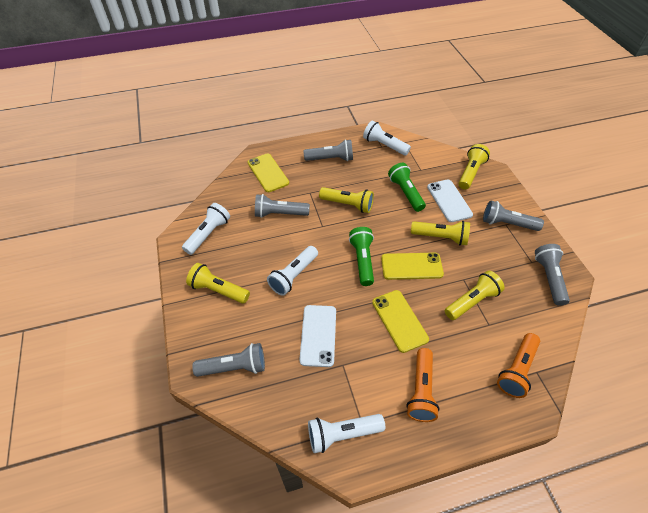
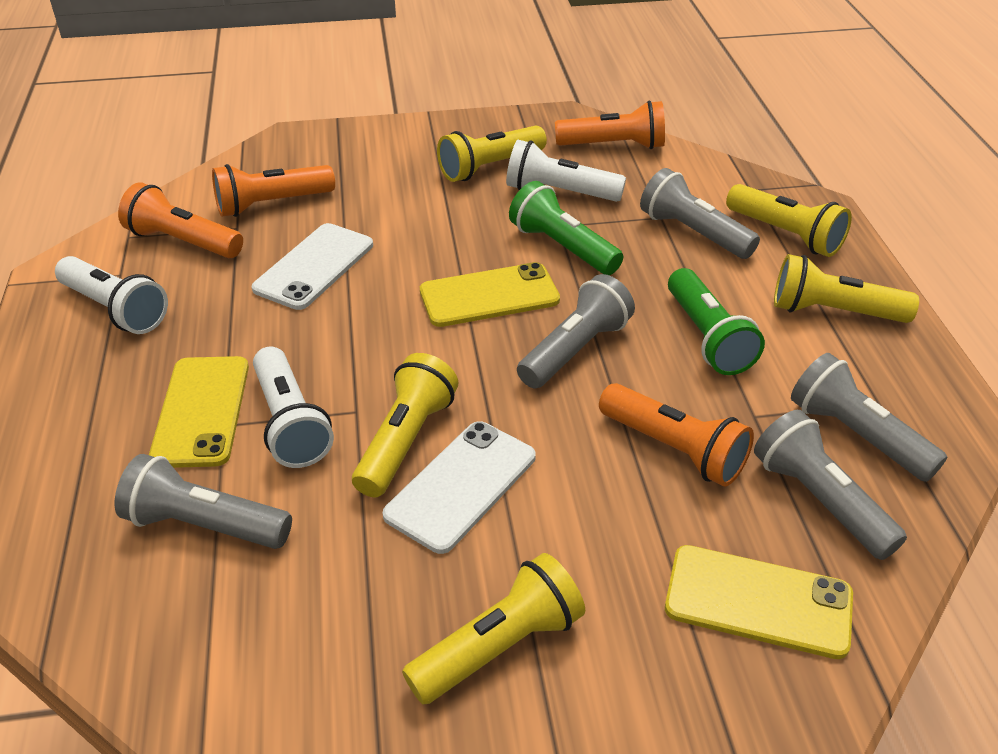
orange flashlight: 2 -> 4
white flashlight: 4 -> 3

